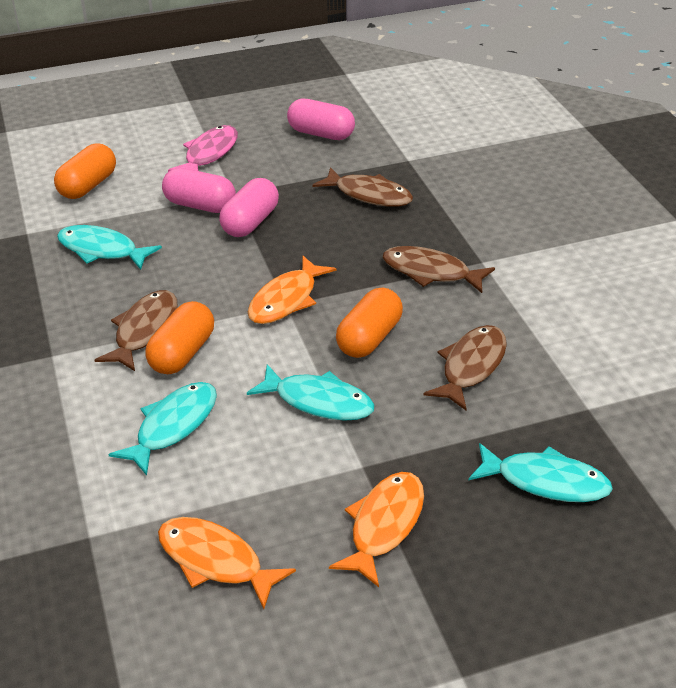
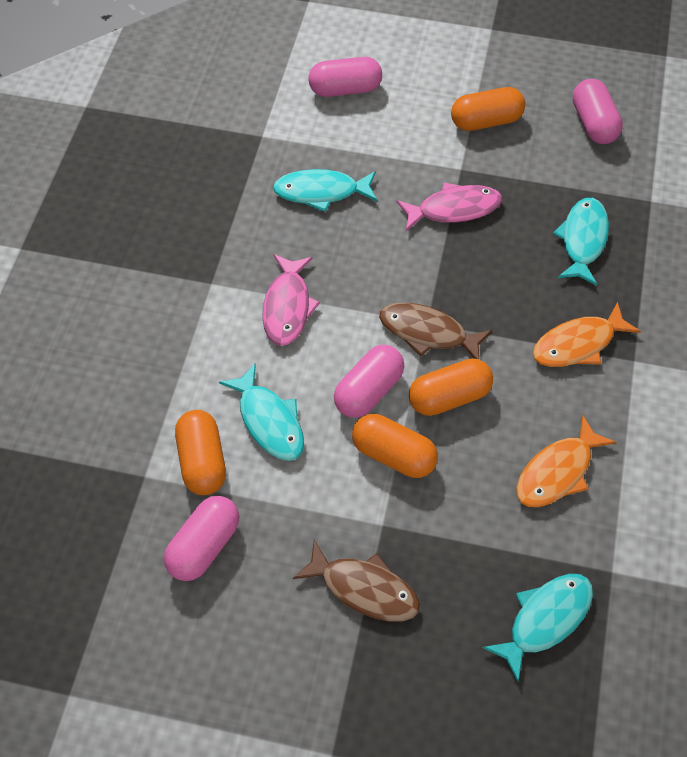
brown fish: 4 -> 2
orange capsule: 3 -> 4
orange fish: 3 -> 2
pink capsule: 3 -> 4
pink fish: 1 -> 2

